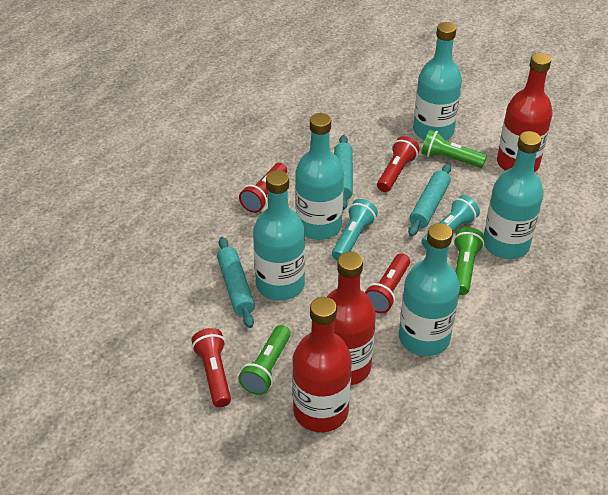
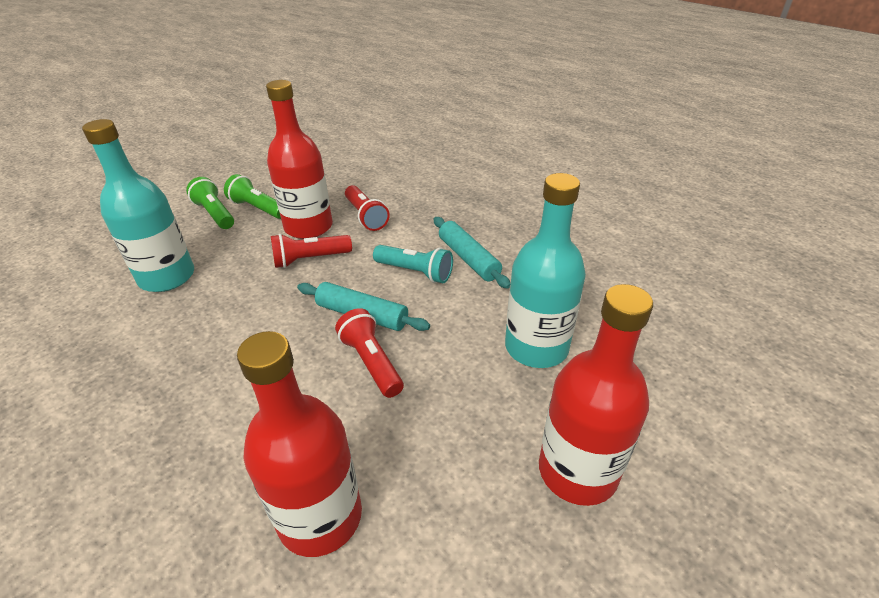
green flashlight: 3 -> 2
red flashlight: 4 -> 3
turquoise bottle: 5 -> 2
turquoise flashlight: 2 -> 1
turquoise rolling pin: 3 -> 2

